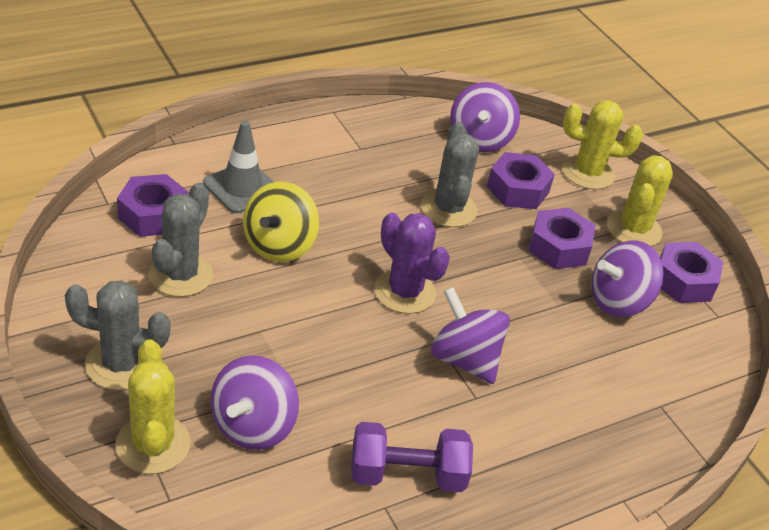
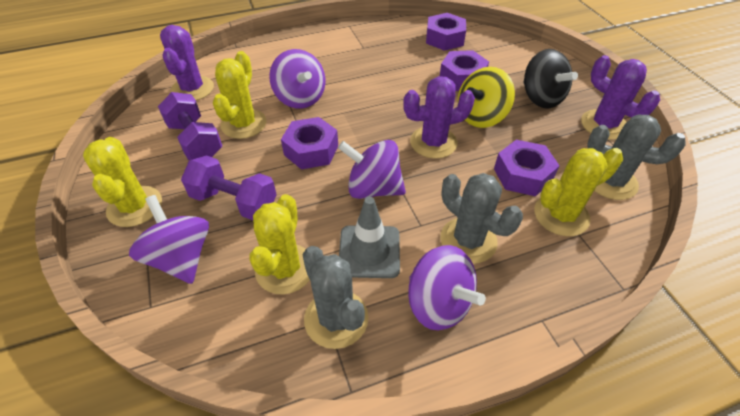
black spinning top: 0 -> 1
purple cactus: 1 -> 3
purple dumbbell: 1 -> 2
yellow cactus: 3 -> 4

